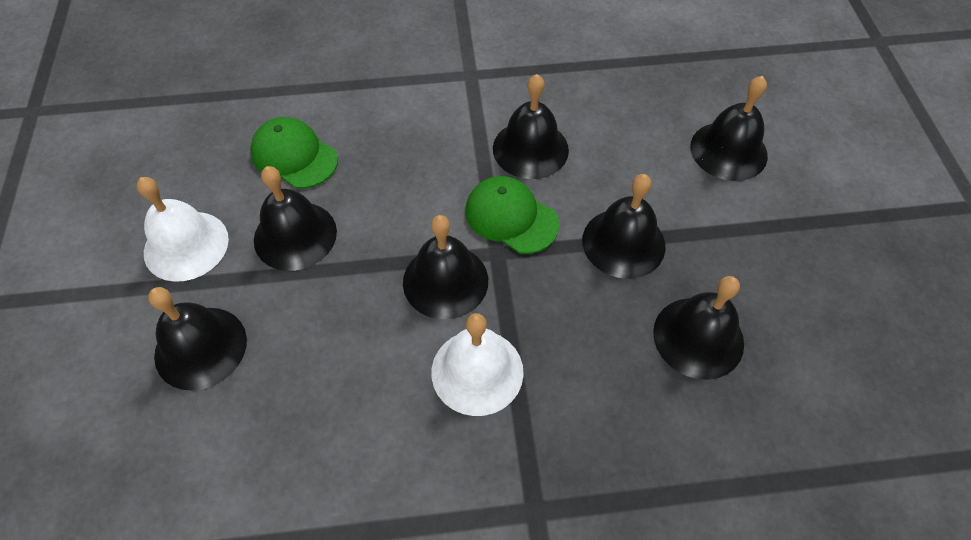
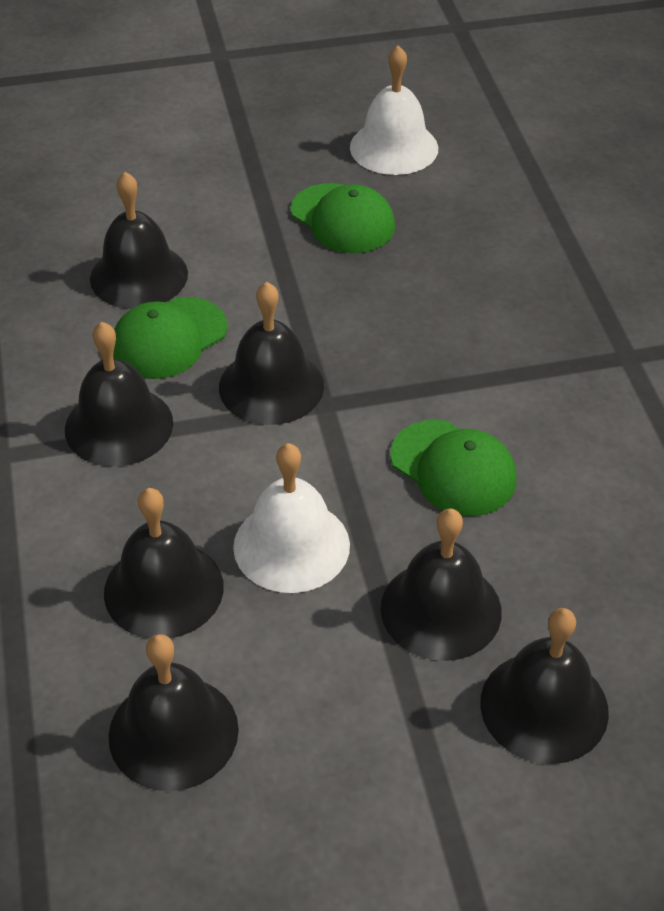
green cap: 2 -> 3

